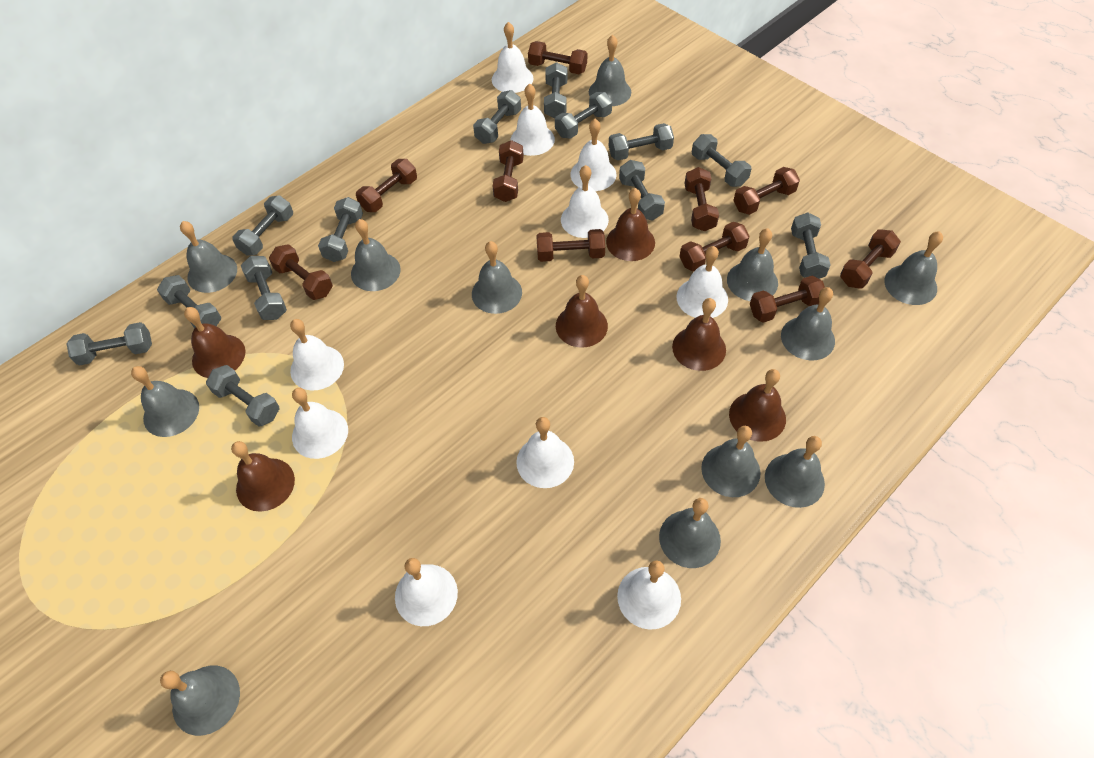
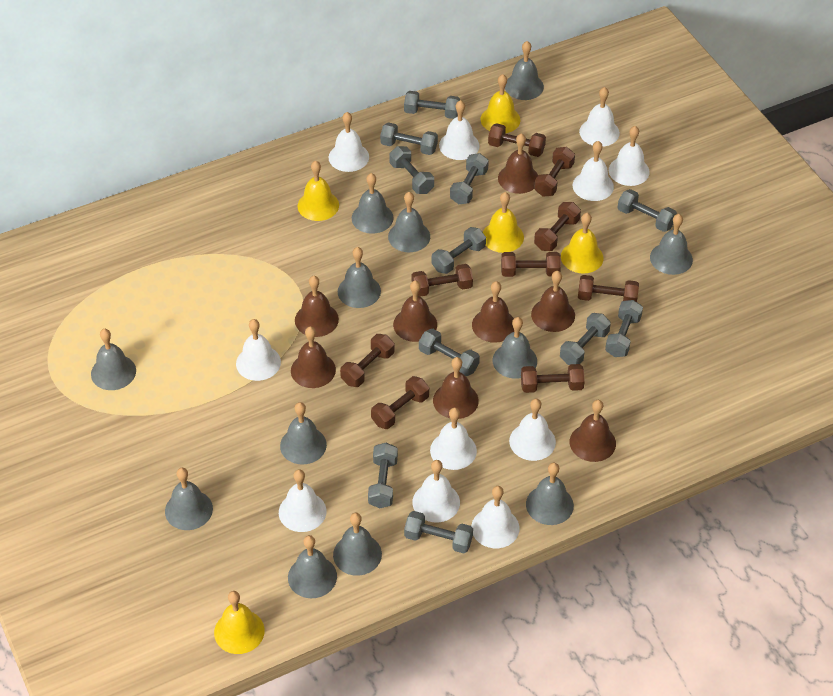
brown bell: 6 -> 8
brown dumbbell: 10 -> 9
grey dumbbell: 13 -> 11
white bell: 10 -> 11
yellow bell: 0 -> 5

